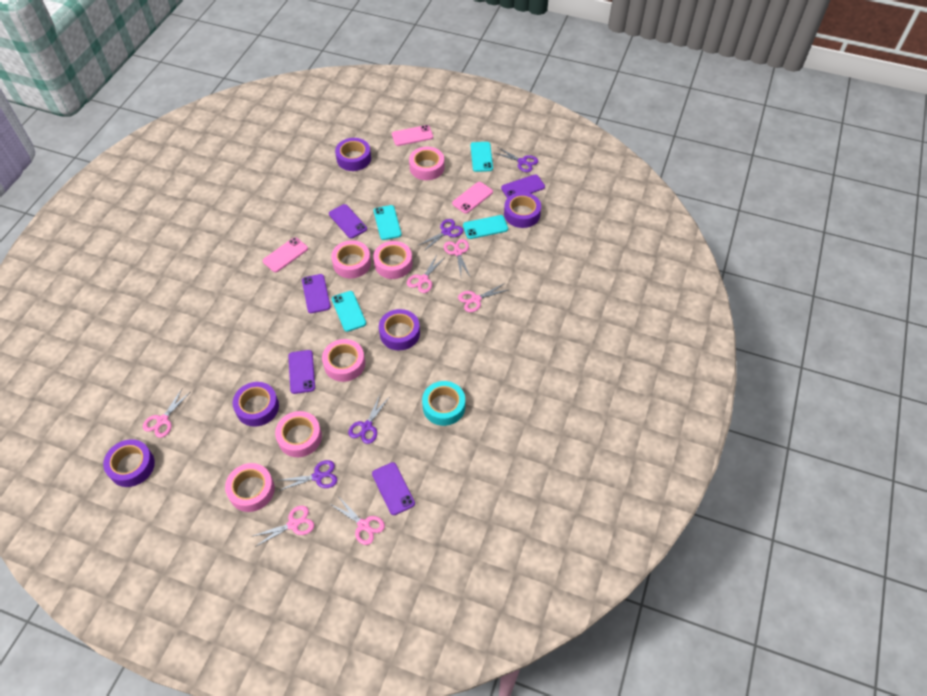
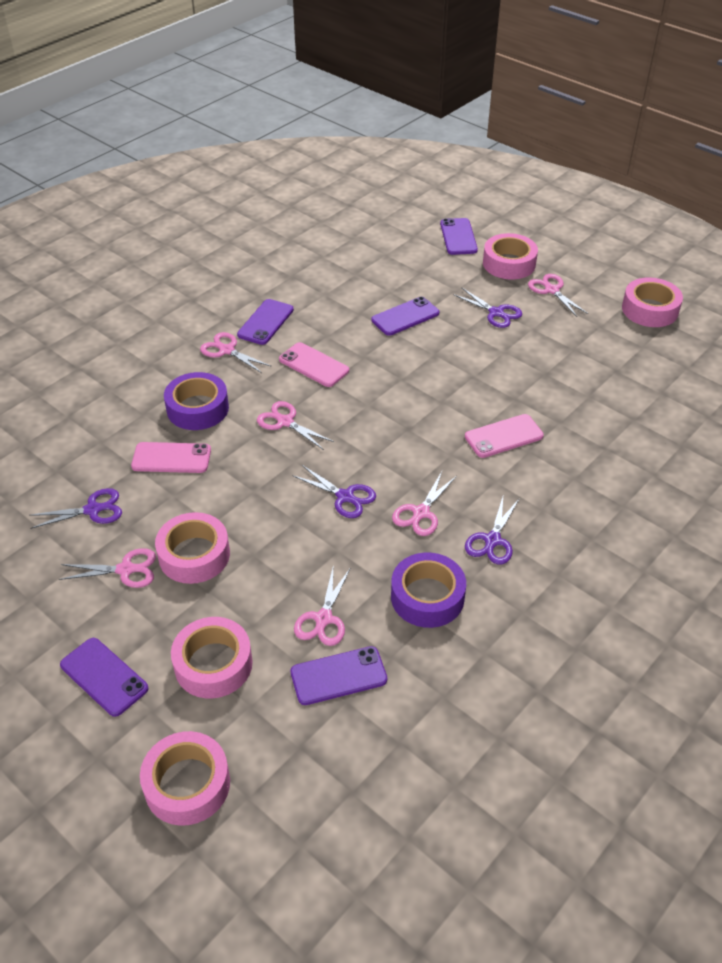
pink tape: 6 -> 5
purple tape: 5 -> 2
turquoise phone: 4 -> 0
turquoise tape: 1 -> 0

